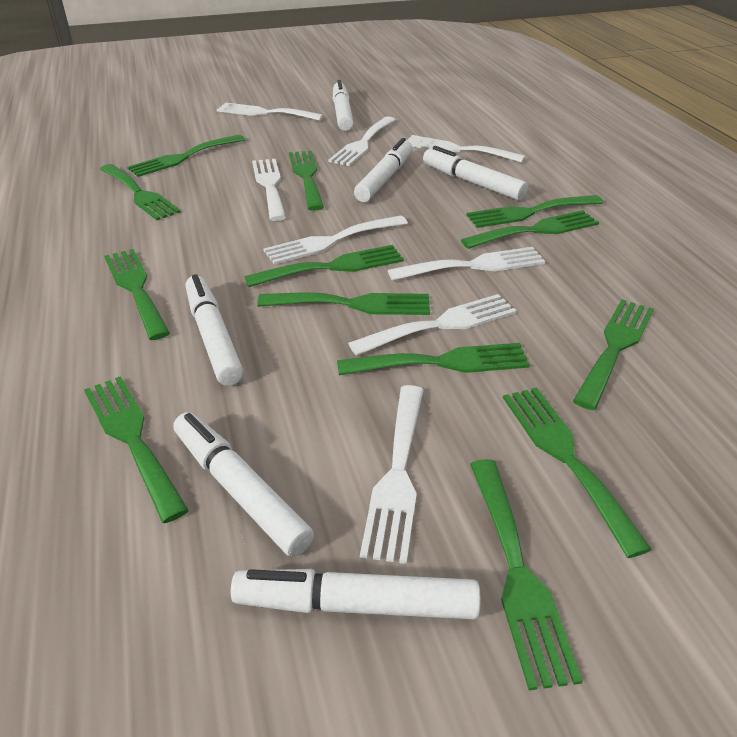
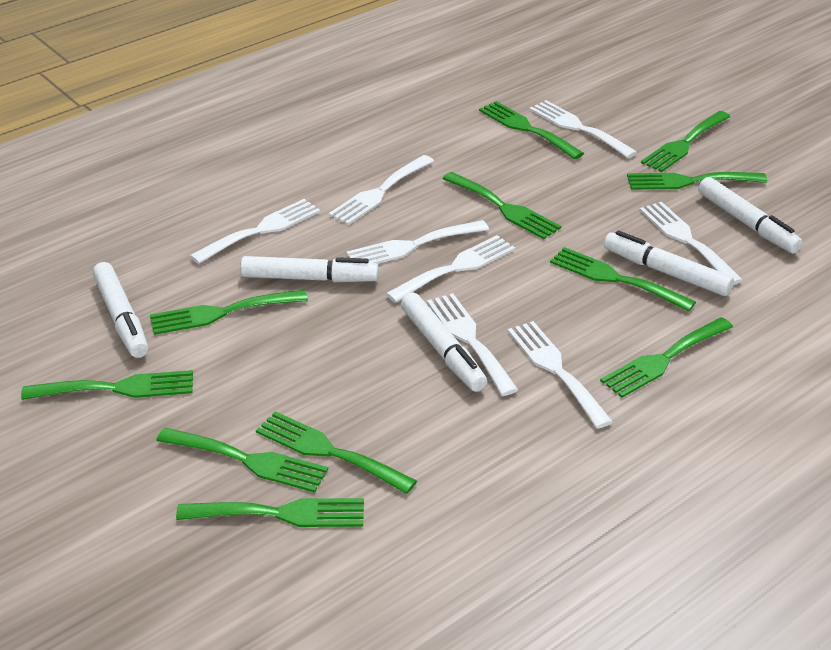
green fork: 13 -> 11
white marker: 6 -> 5

